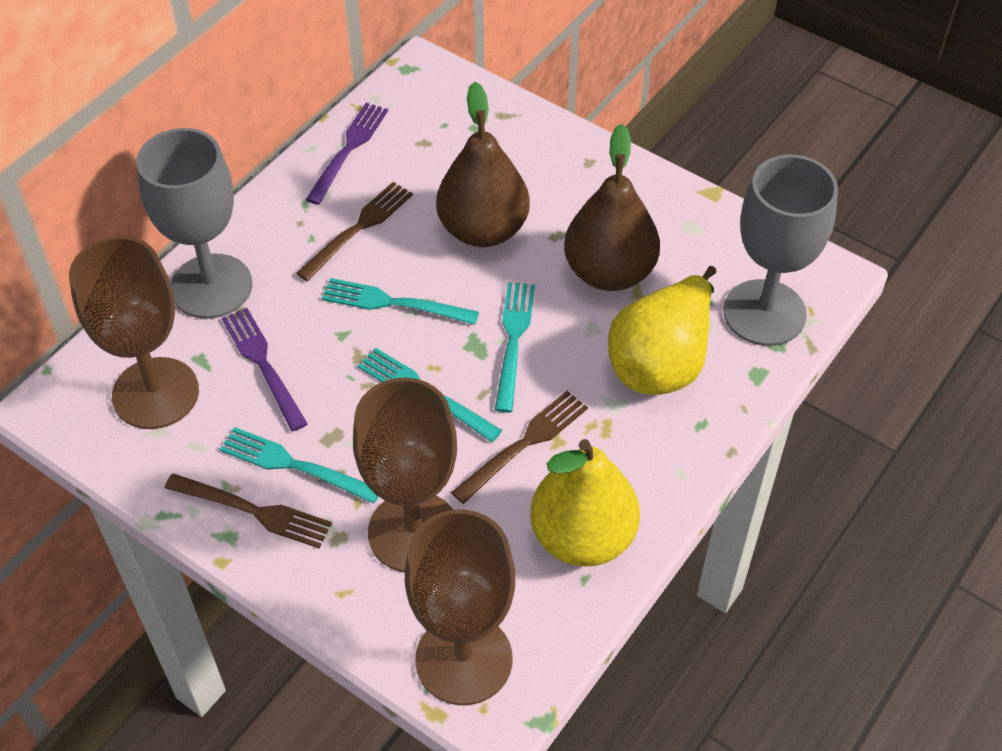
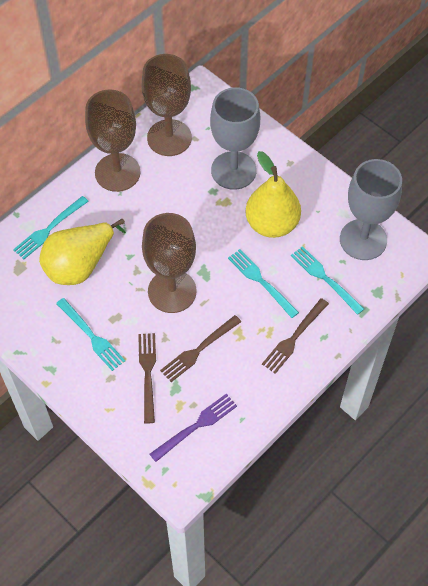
brown pear: 2 -> 0
purple fork: 2 -> 1

